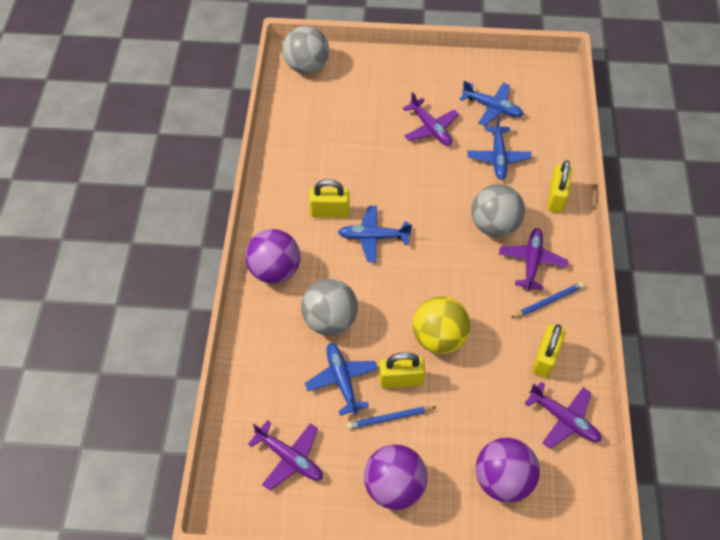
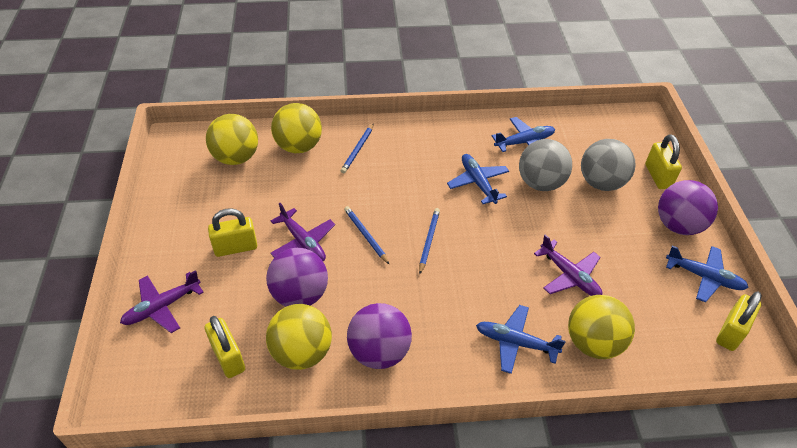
blue pencil: 2 -> 3
grey ball: 3 -> 2
purple plane: 4 -> 3
yellow ball: 1 -> 4

